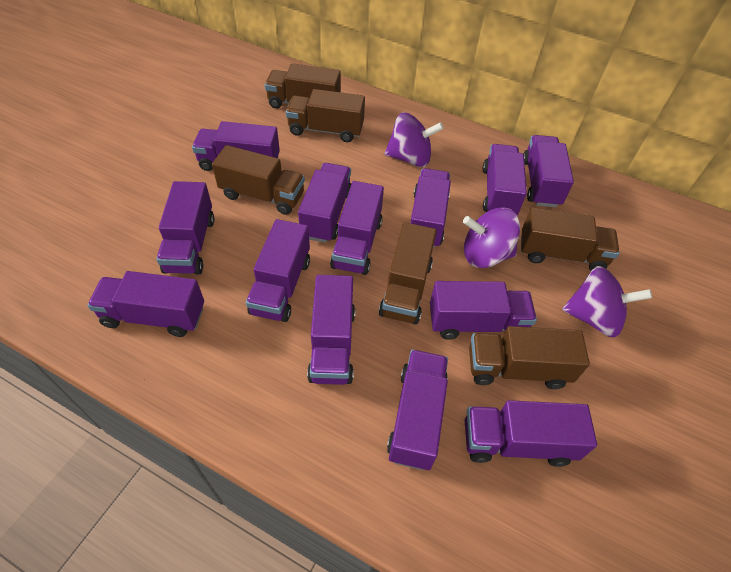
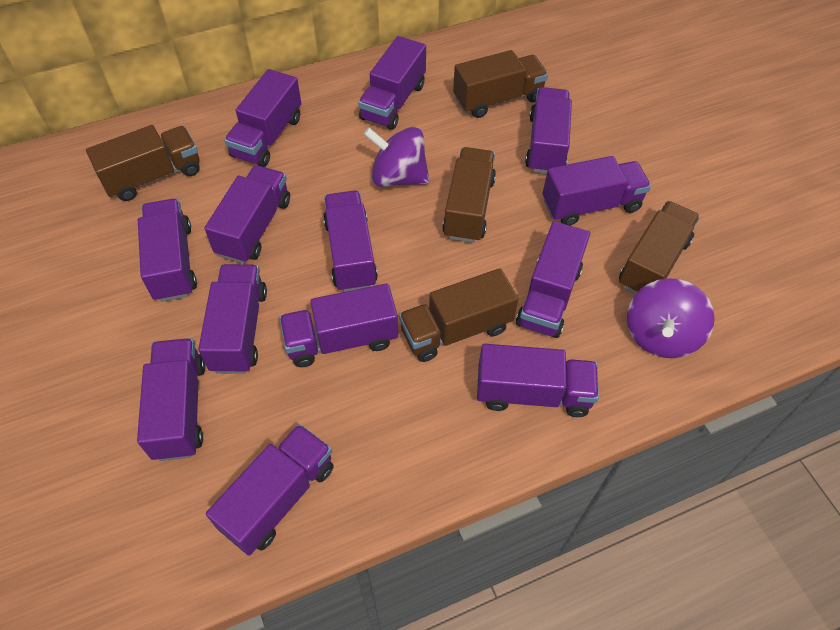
brown truck: 6 -> 5
purple spinning top: 3 -> 2

